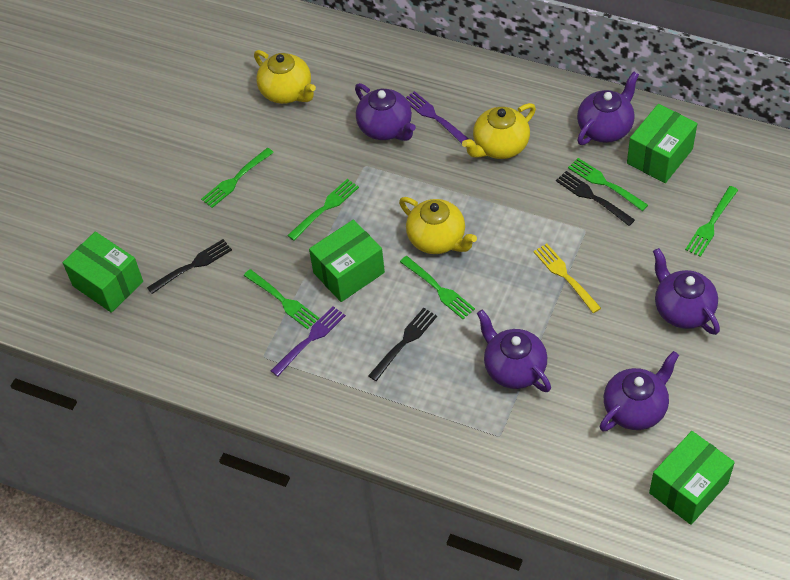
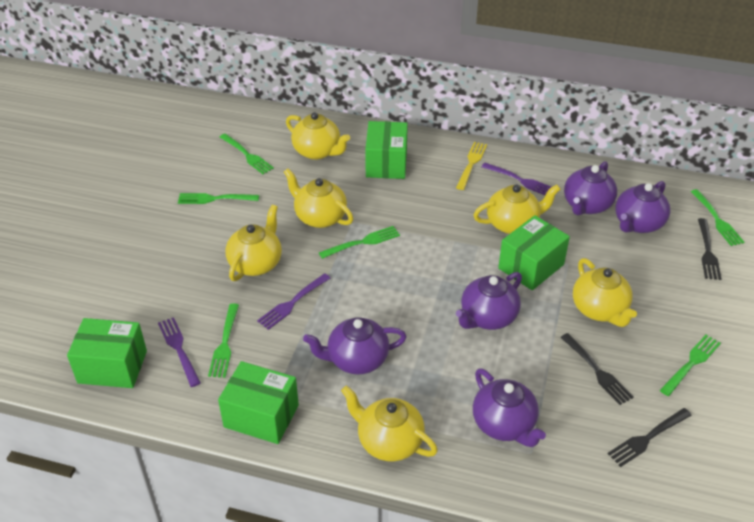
purple fork: 2 -> 3
yellow teapot: 3 -> 6

